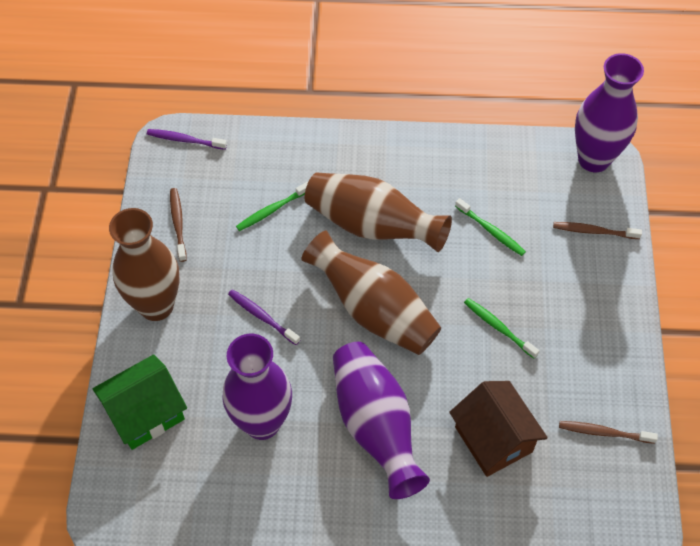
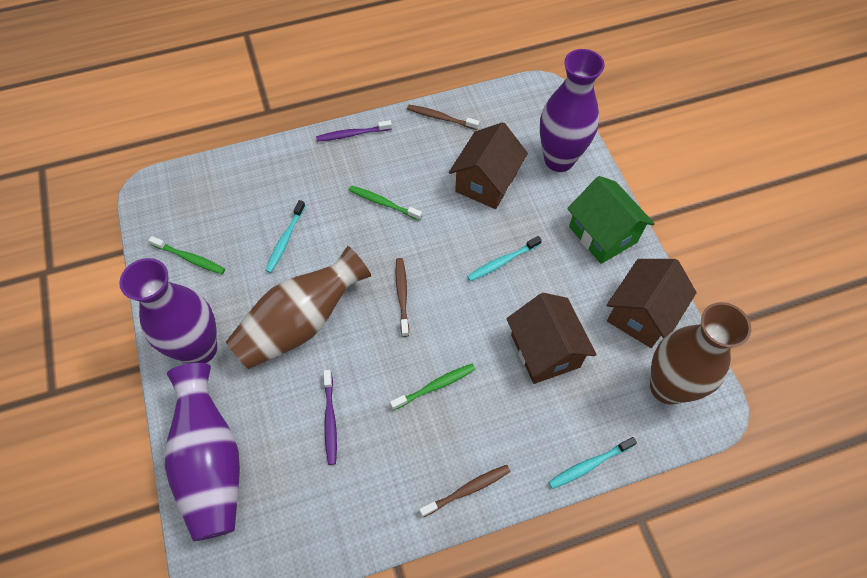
brown house: 1 -> 3
brown vase: 3 -> 2
turquoise toothbrush: 0 -> 3

